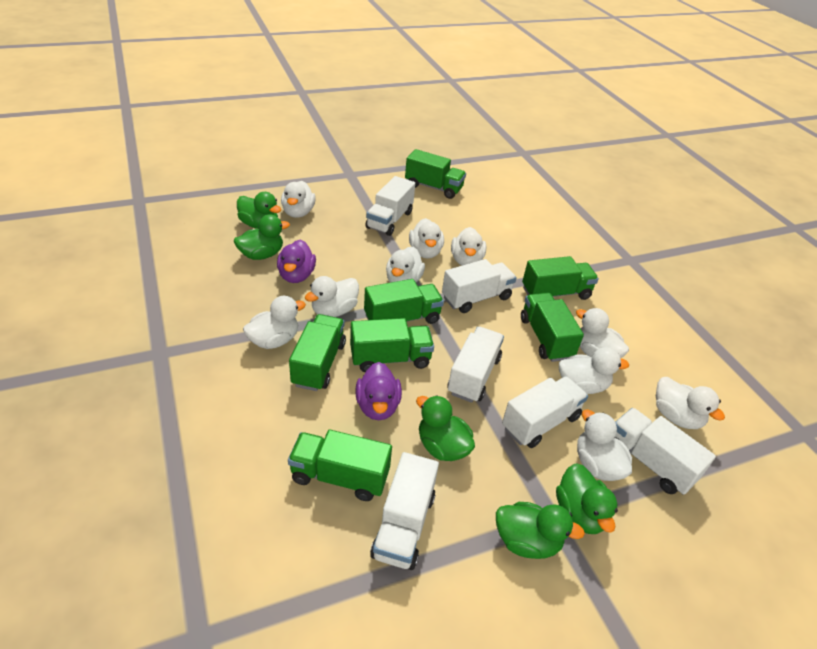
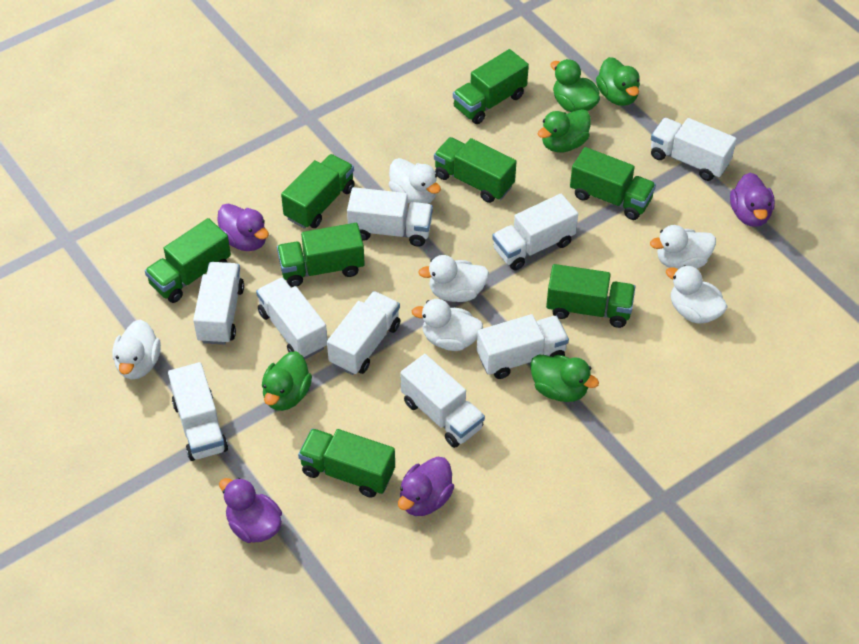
green truck: 7 -> 8
purple duck: 2 -> 4
white duck: 10 -> 6
white truck: 6 -> 9

